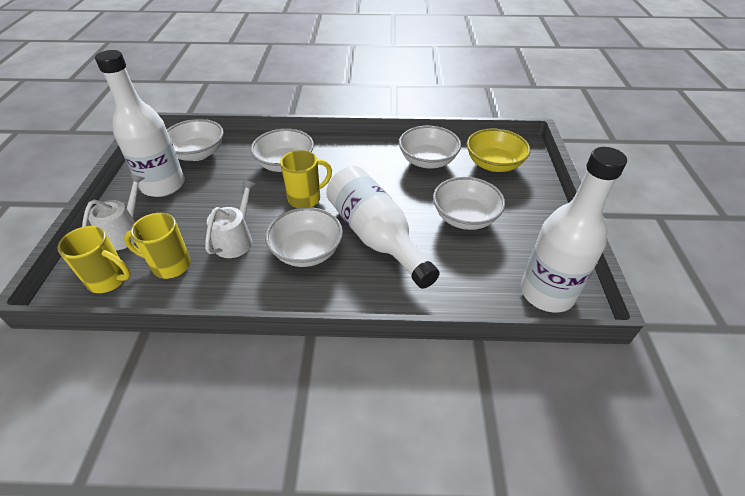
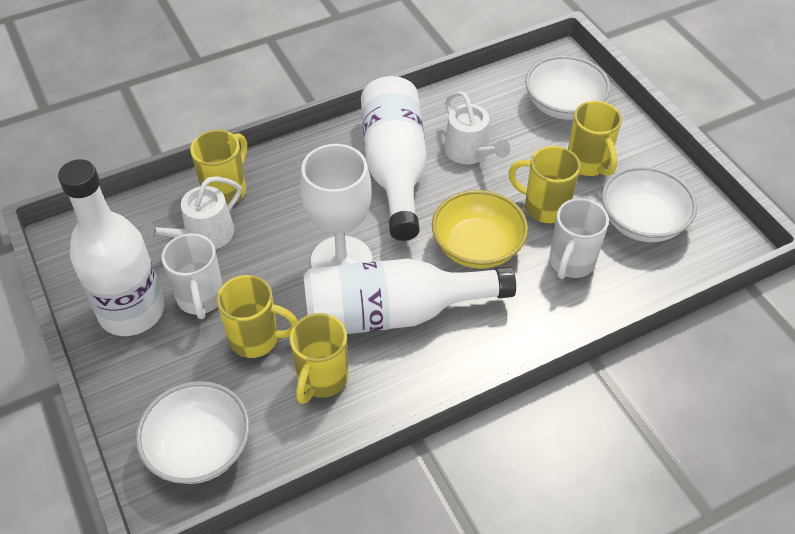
white bowl: 5 -> 3
white goblet: 0 -> 1
white mug: 0 -> 2
yellow mug: 3 -> 5

